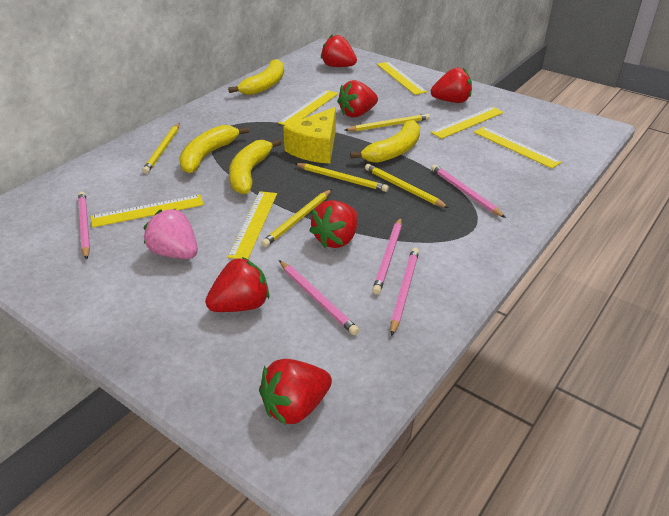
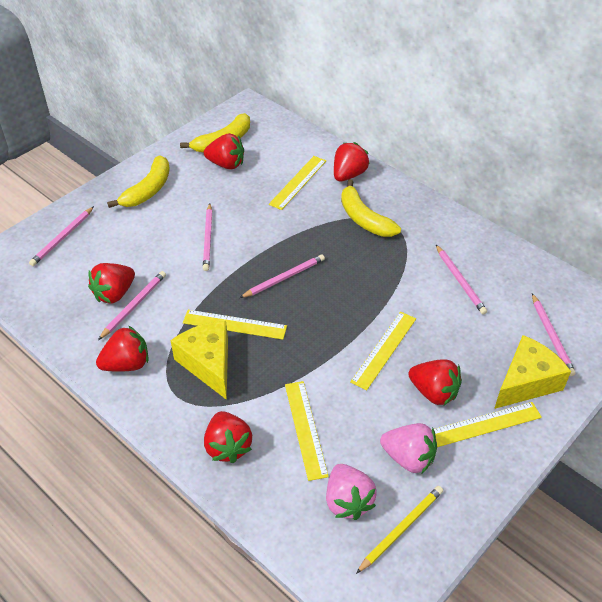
pink pencil: 5 -> 6
pink strawberry: 1 -> 2
yellow banana: 4 -> 3
yellow cheese: 1 -> 2
yellow pencil: 5 -> 1
yellow ruler: 6 -> 5

